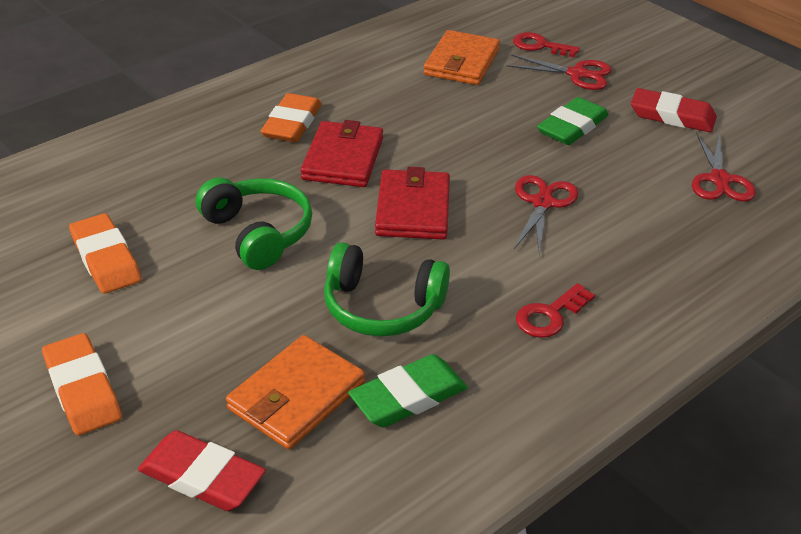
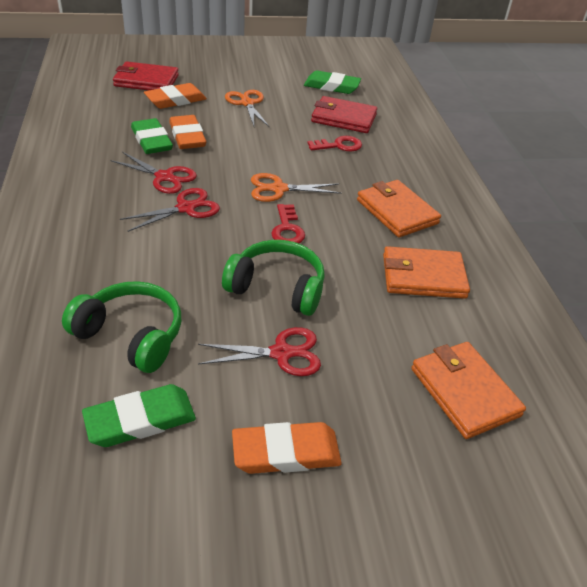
green eraser: 2 -> 3
orange scissors: 0 -> 2
orange wallet: 2 -> 3
red eraser: 2 -> 0

